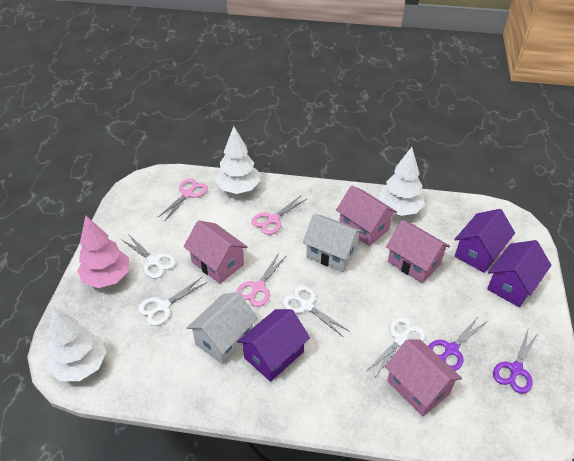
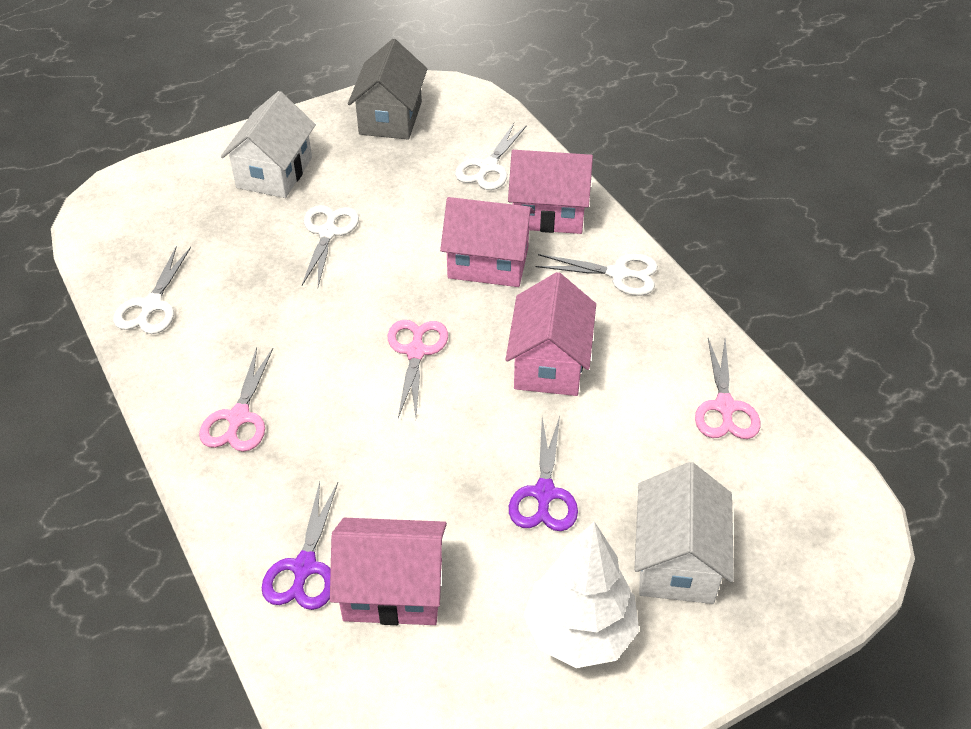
grey house: 0 -> 1
pink tree: 1 -> 0
purple house: 3 -> 0
white tree: 3 -> 1

